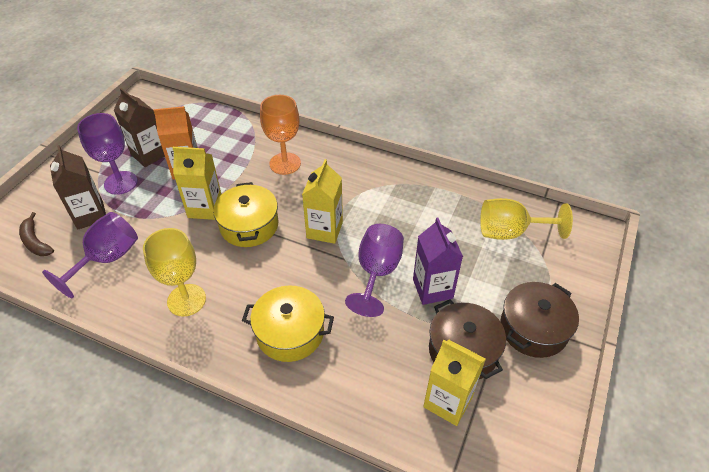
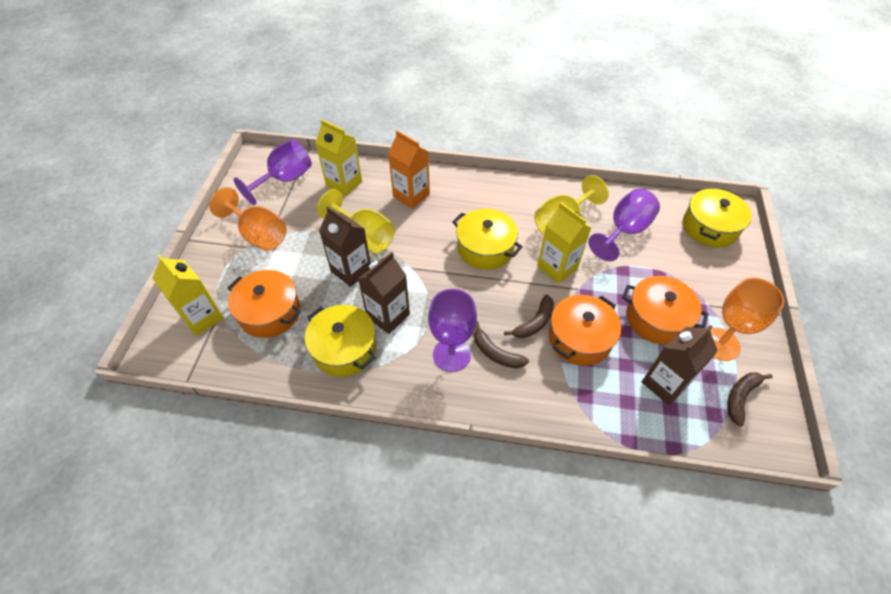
brown banana: 1 -> 3
brown carton: 2 -> 3
brown pot: 2 -> 0
orange goblet: 1 -> 2
orange pot: 0 -> 3
purple carton: 1 -> 0
yellow pot: 2 -> 3

